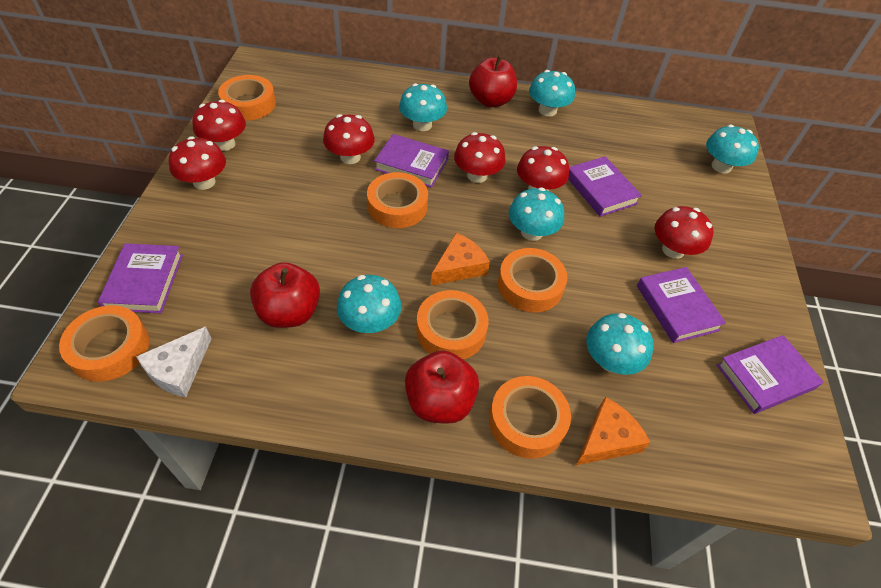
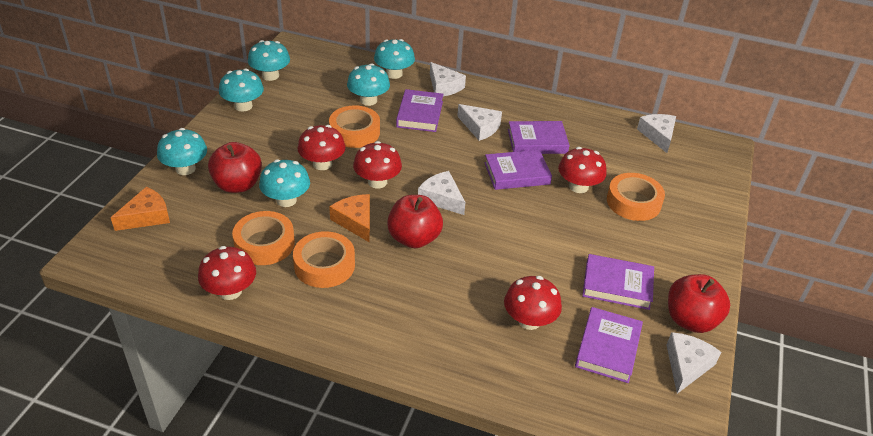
orange tape: 6 -> 4
red mushroom: 6 -> 5
white cheese: 1 -> 5

